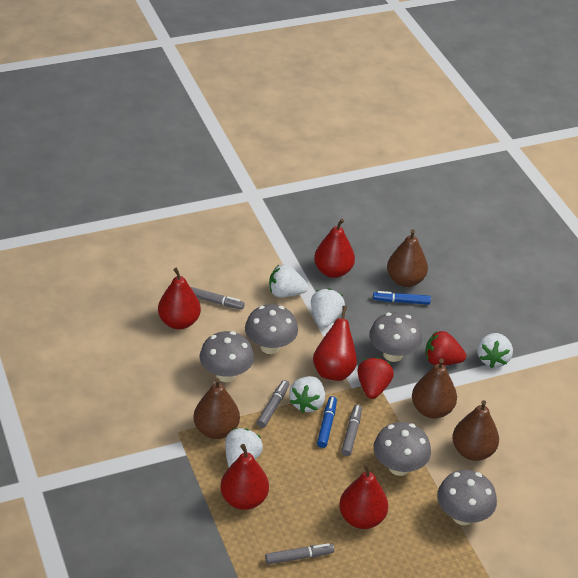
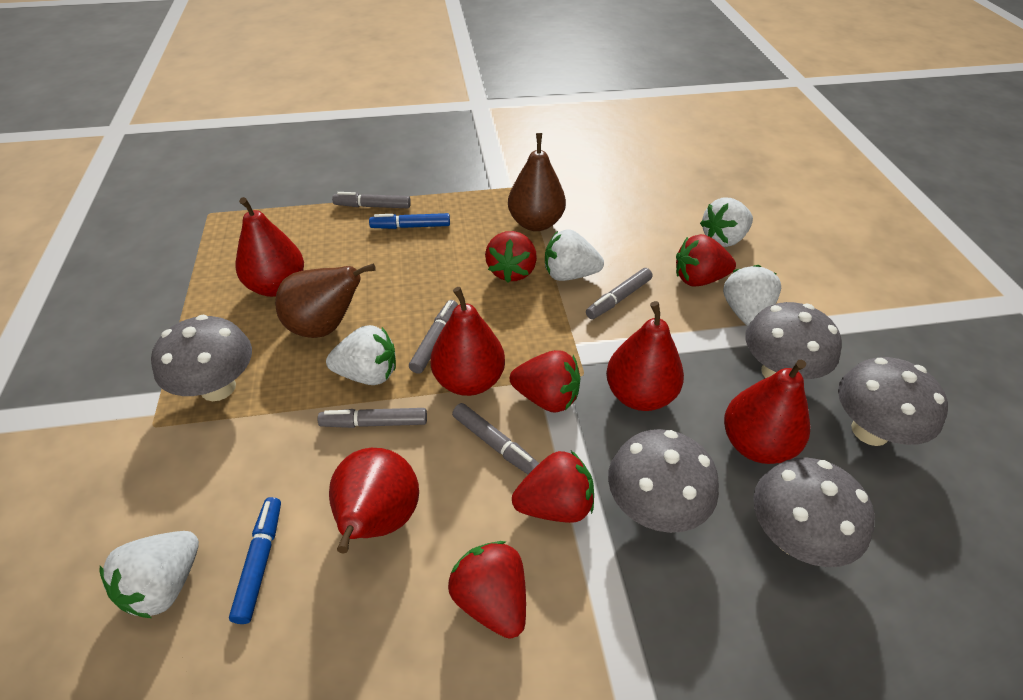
brown pear: 4 -> 2
grey marker: 4 -> 5
red strawberry: 2 -> 5

